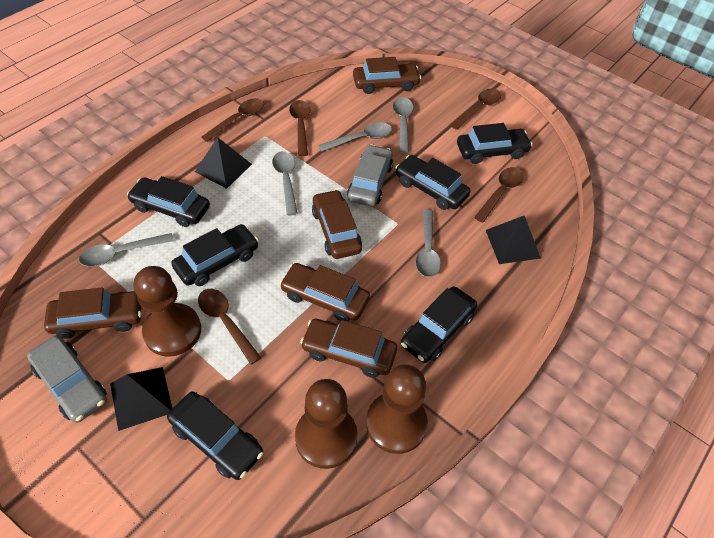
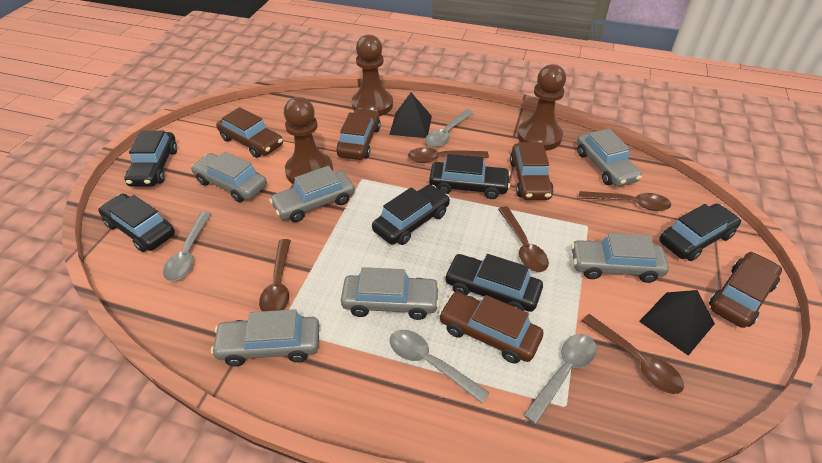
black pyramid: 3 -> 2
grey car: 2 -> 6
grey spoon: 5 -> 4

